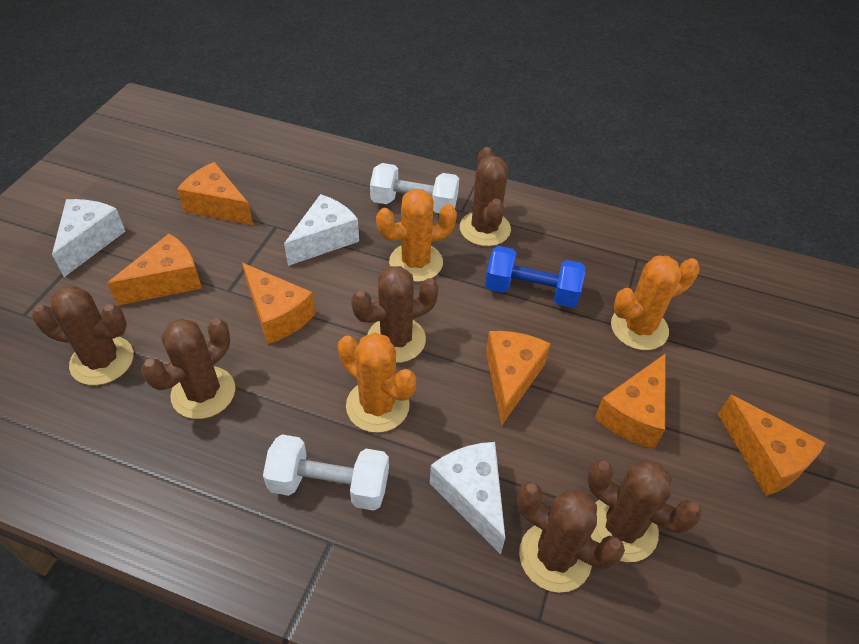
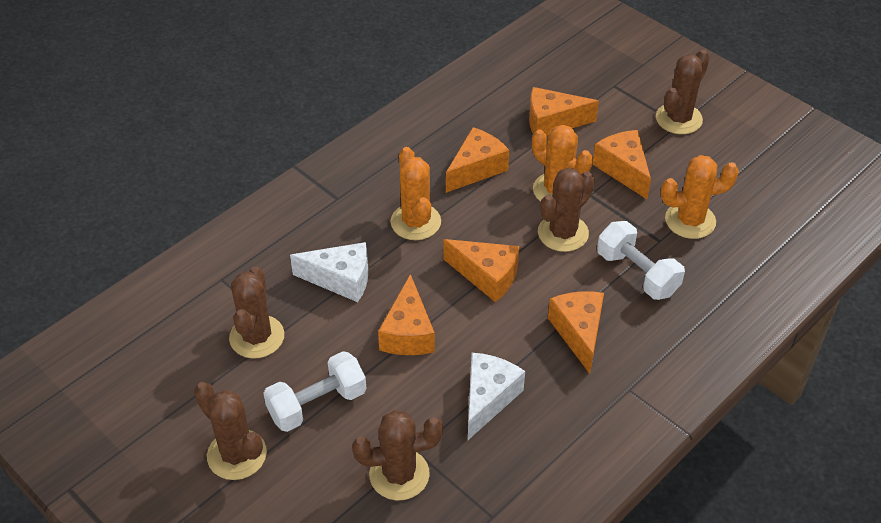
blue dumbbell: 1 -> 0
brown cactus: 6 -> 5
white cheese: 3 -> 2

